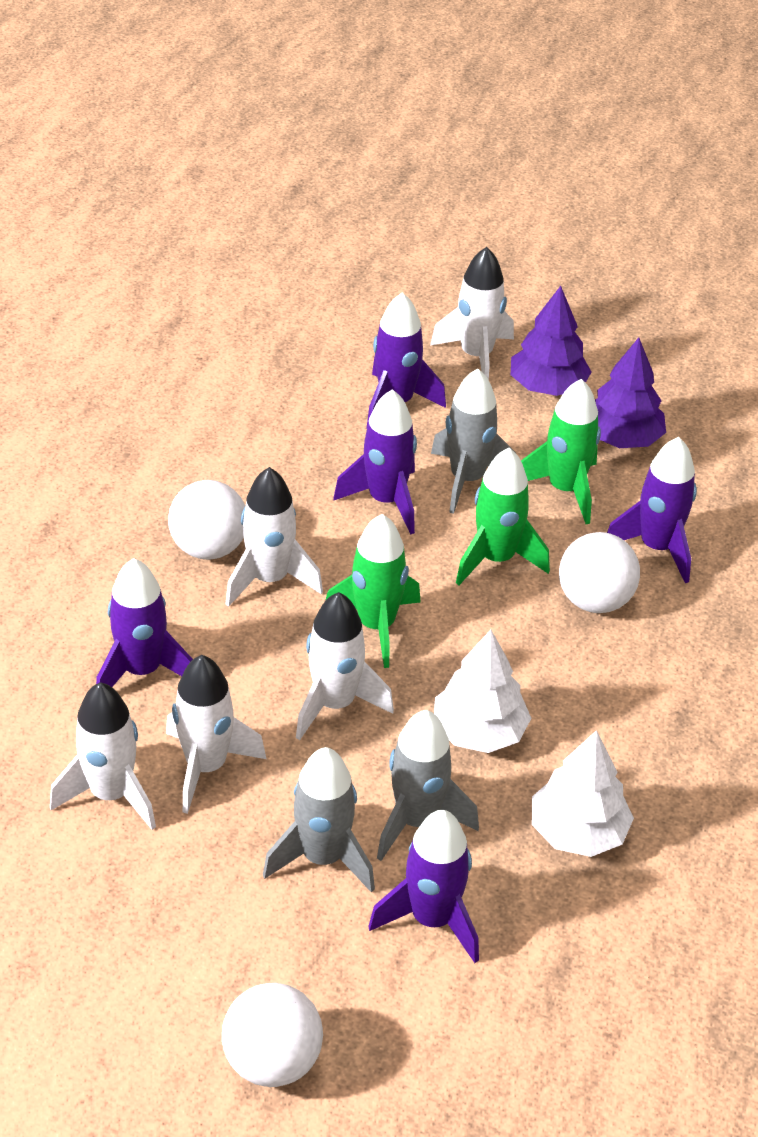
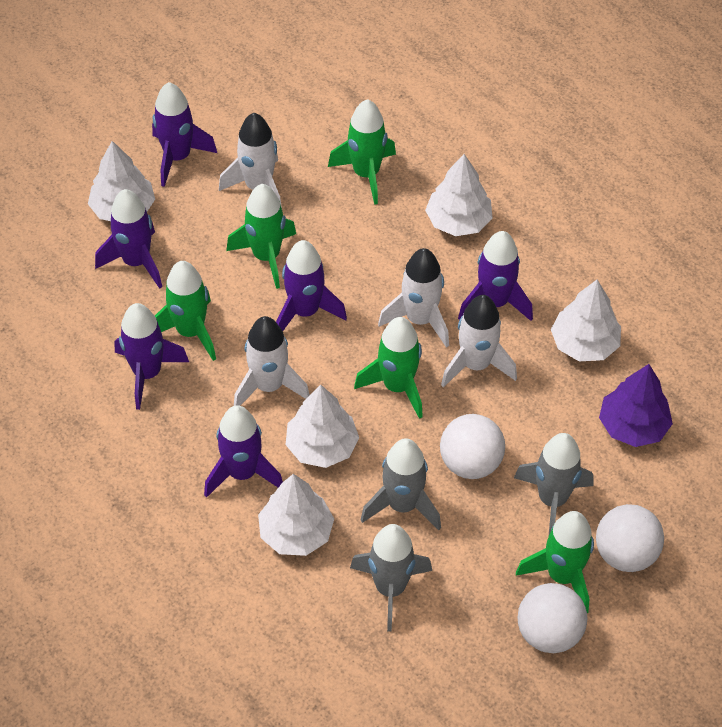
green rocket: 3 -> 5
purple rocket: 5 -> 6
purple tree: 2 -> 1
white rocket: 5 -> 4
white tree: 2 -> 5

